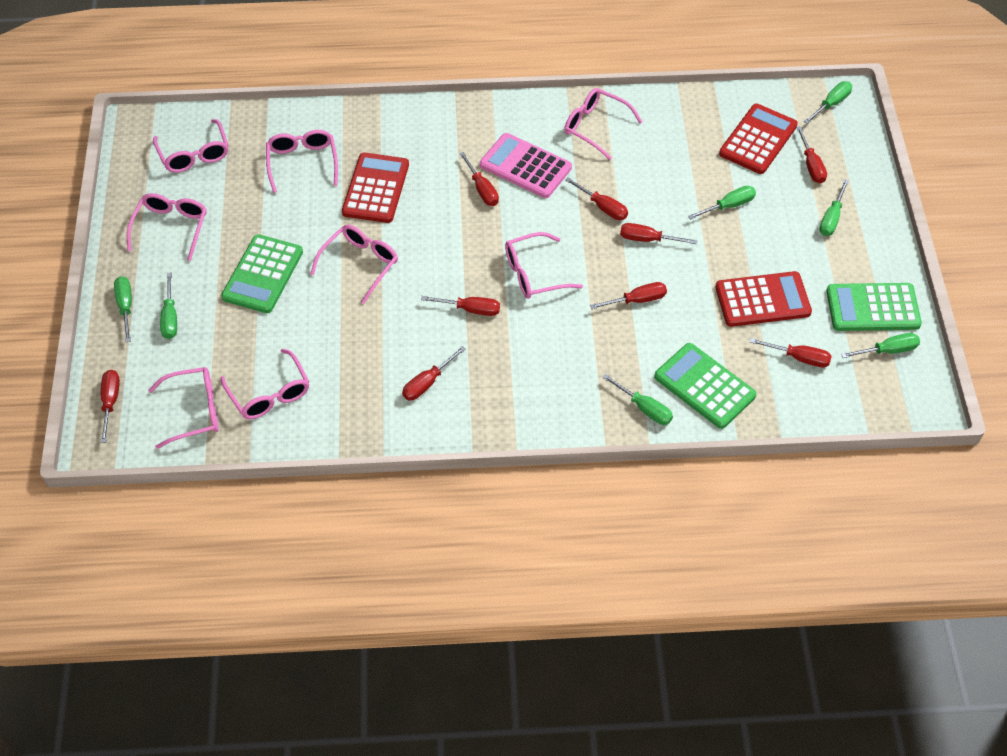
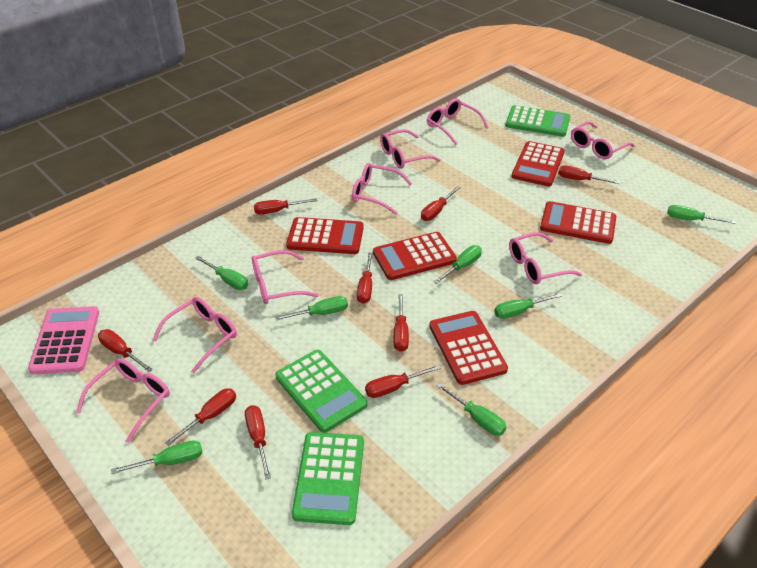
red calculator: 3 -> 5

